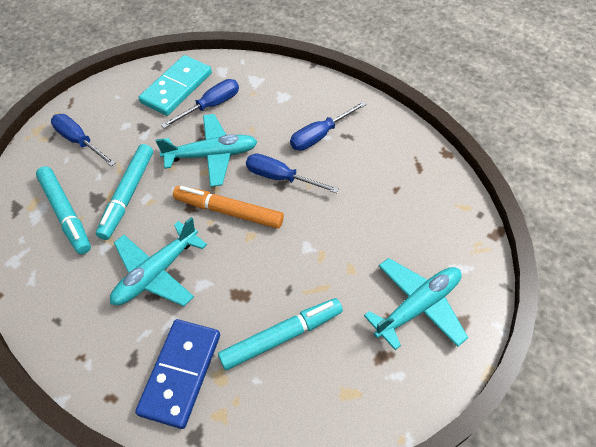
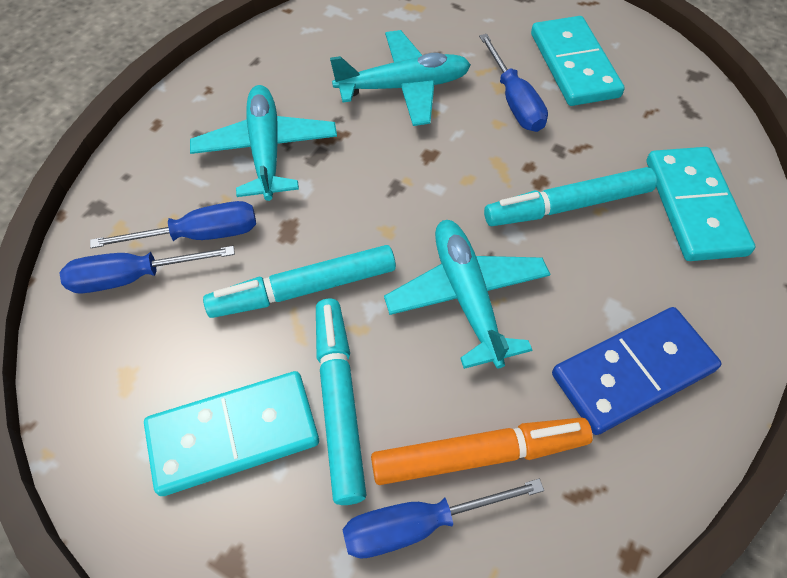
turquoise domino: 1 -> 3

